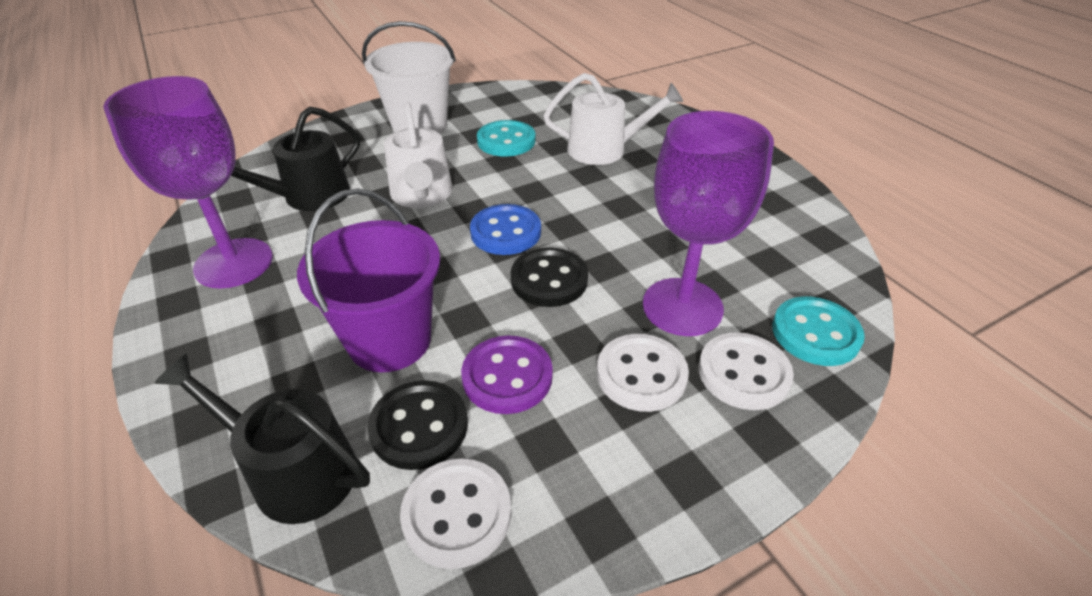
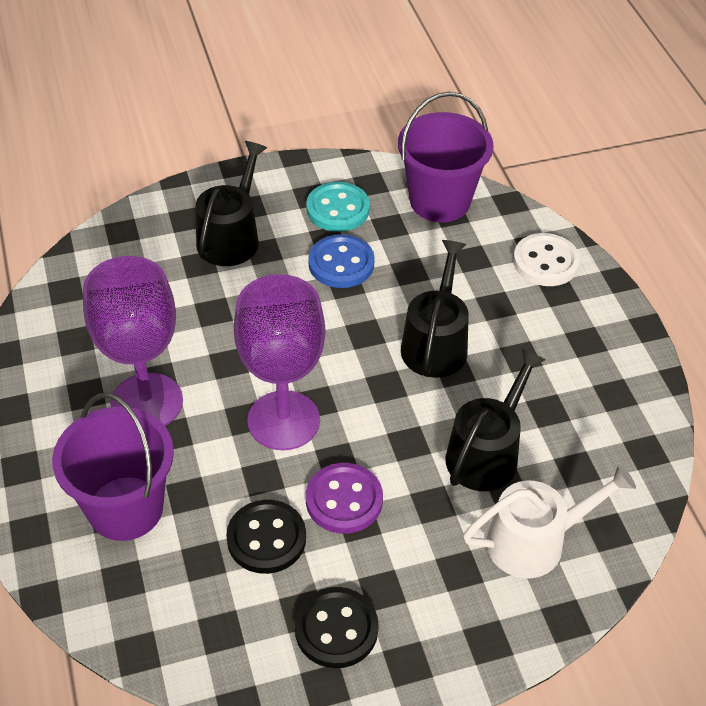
black watering can: 2 -> 3
purple bucket: 1 -> 2
turquoise button: 2 -> 1
white bucket: 1 -> 0
white button: 3 -> 1
white watering can: 2 -> 1

